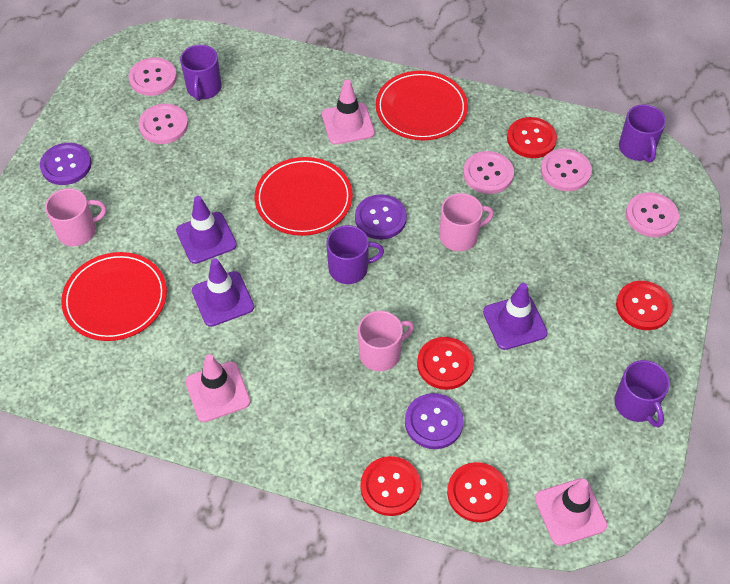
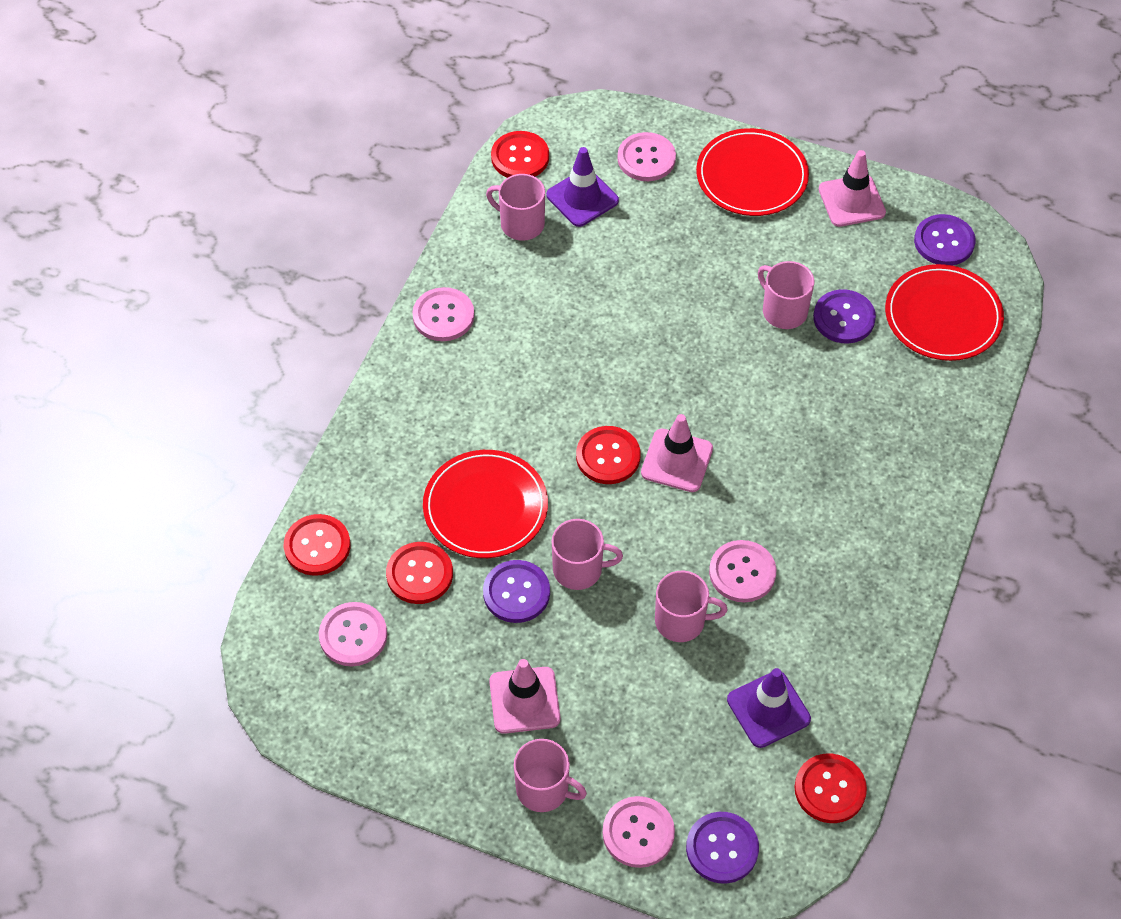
pink mug: 3 -> 5
purple button: 3 -> 4
purple mug: 4 -> 0
purple traffic cone: 3 -> 2

